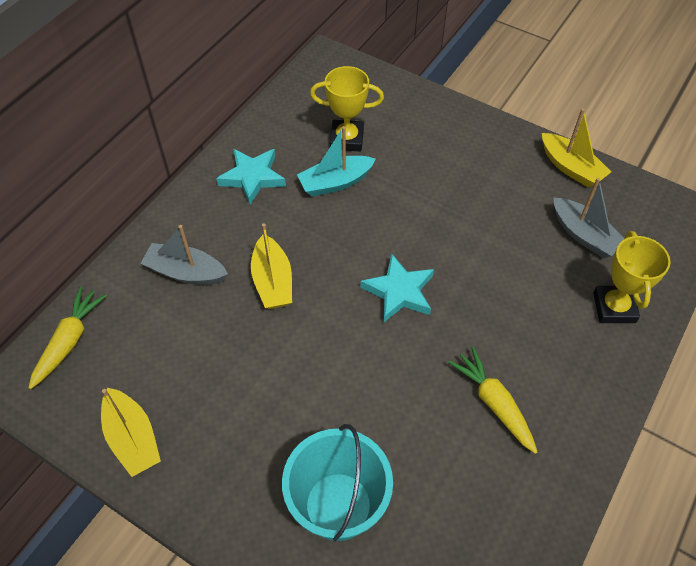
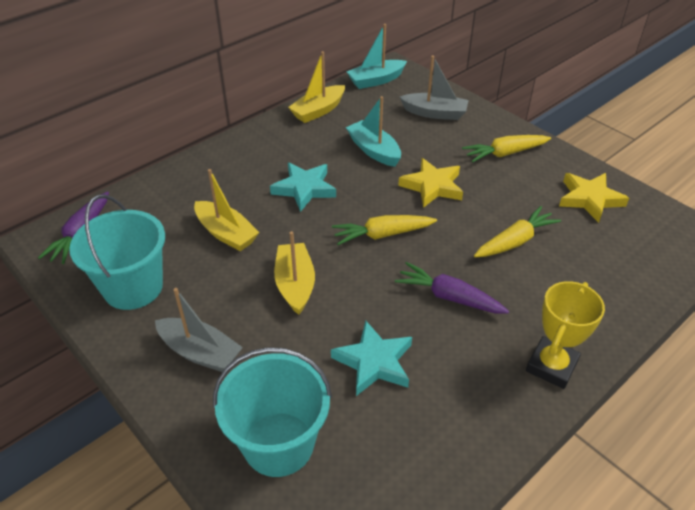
purple carrot: 0 -> 2
turquoise boat: 1 -> 2
turquoise bucket: 1 -> 2
yellow carrot: 2 -> 3
yellow star: 0 -> 2
yellow trophy: 2 -> 1

